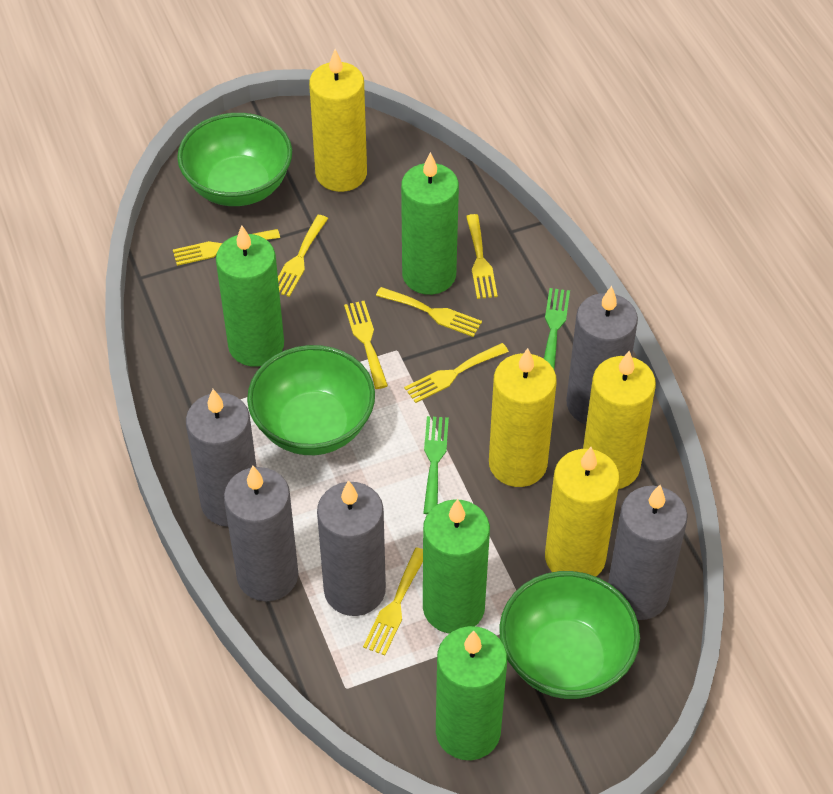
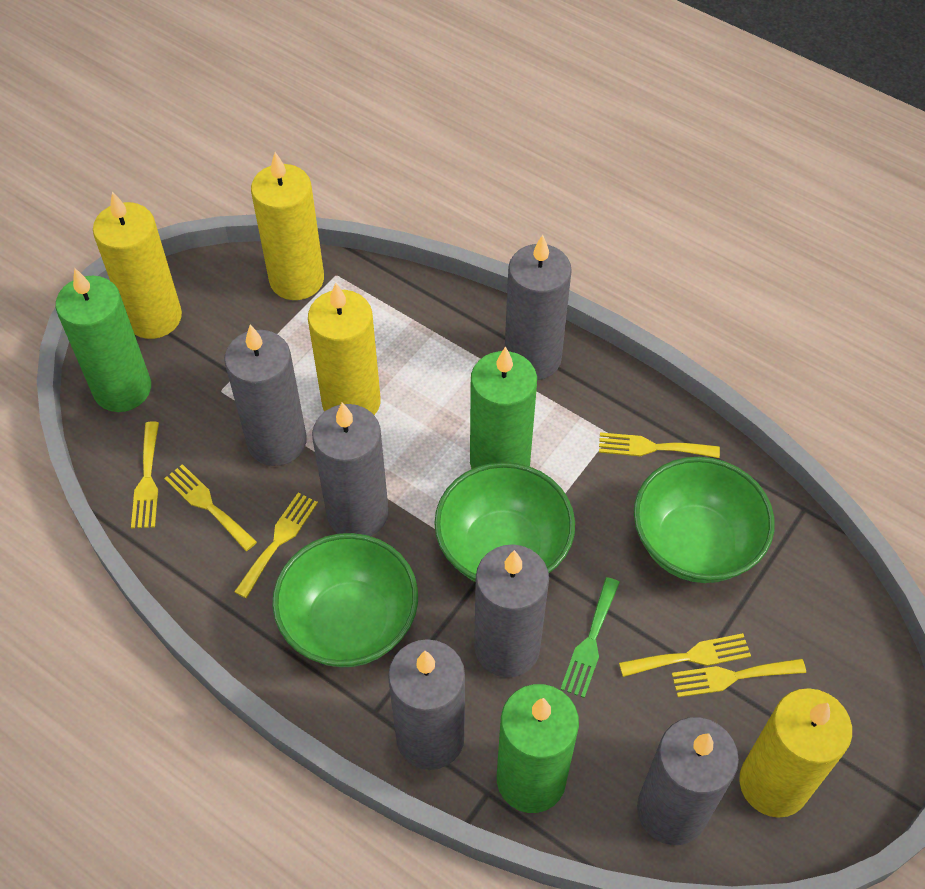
green candle: 4 -> 3
green fork: 2 -> 1
grey candle: 5 -> 6
yellow fork: 7 -> 6

